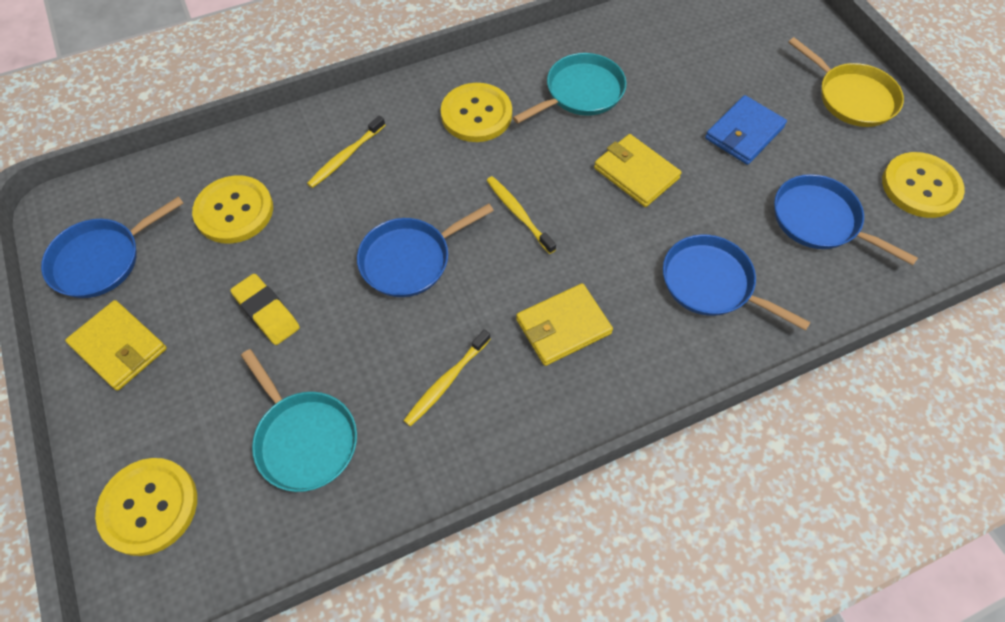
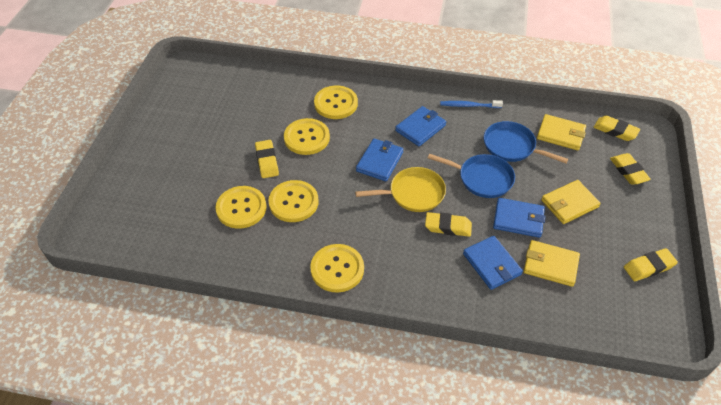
blue pan: 4 -> 2
blue toothbrush: 0 -> 1
blue wallet: 1 -> 4
turquoise pan: 2 -> 0
yellow button: 4 -> 5
yellow eraser: 1 -> 5
yellow toothbrush: 3 -> 0

